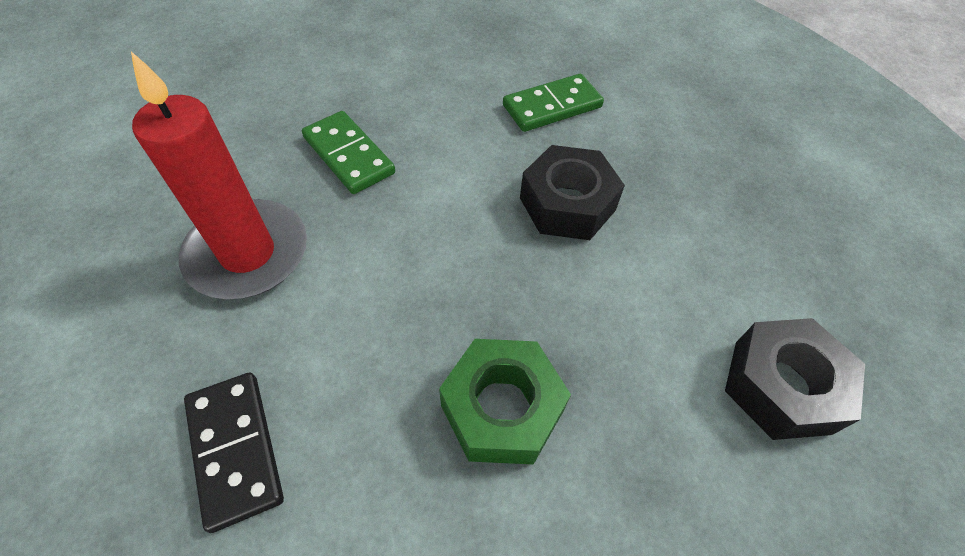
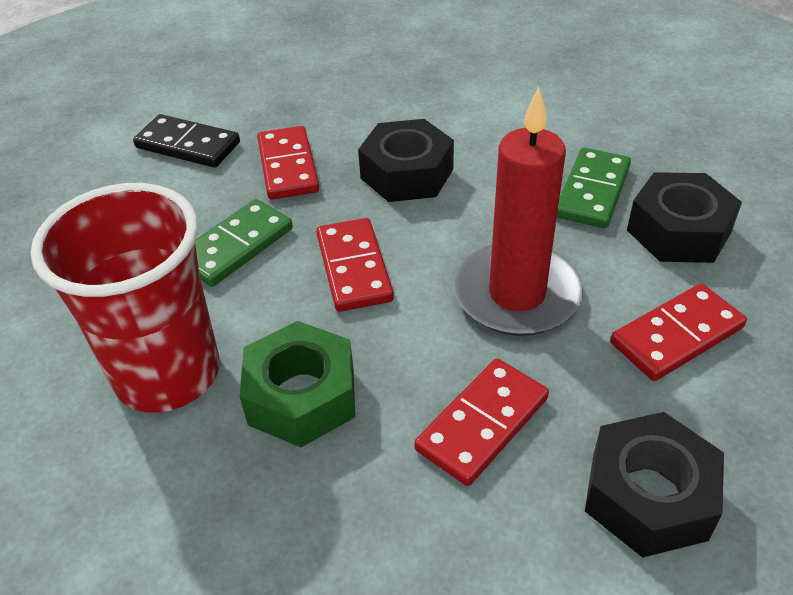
black nut: 2 -> 3
red cup: 0 -> 1
red domino: 0 -> 4

